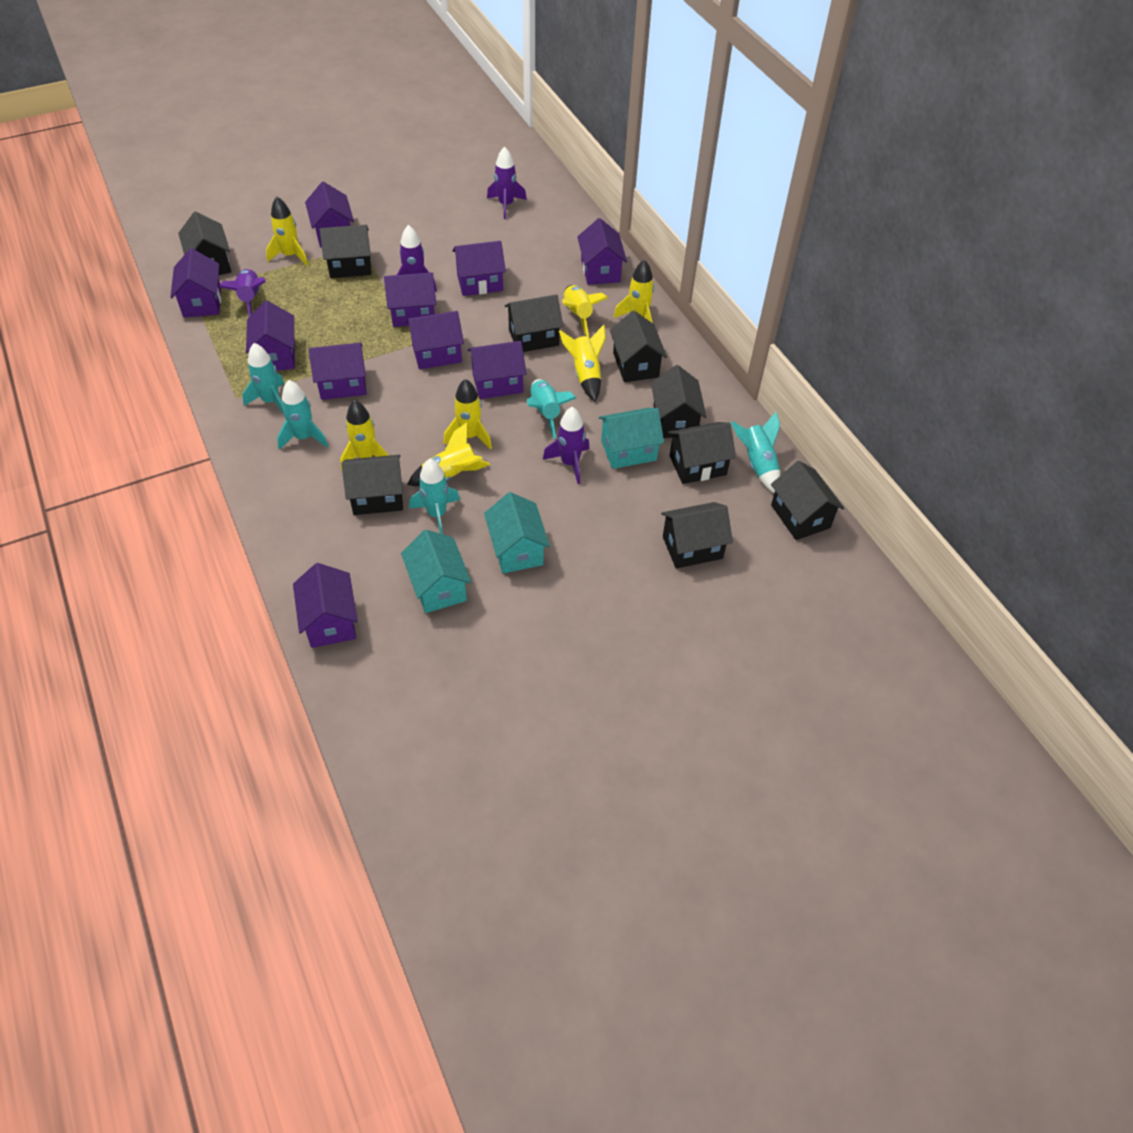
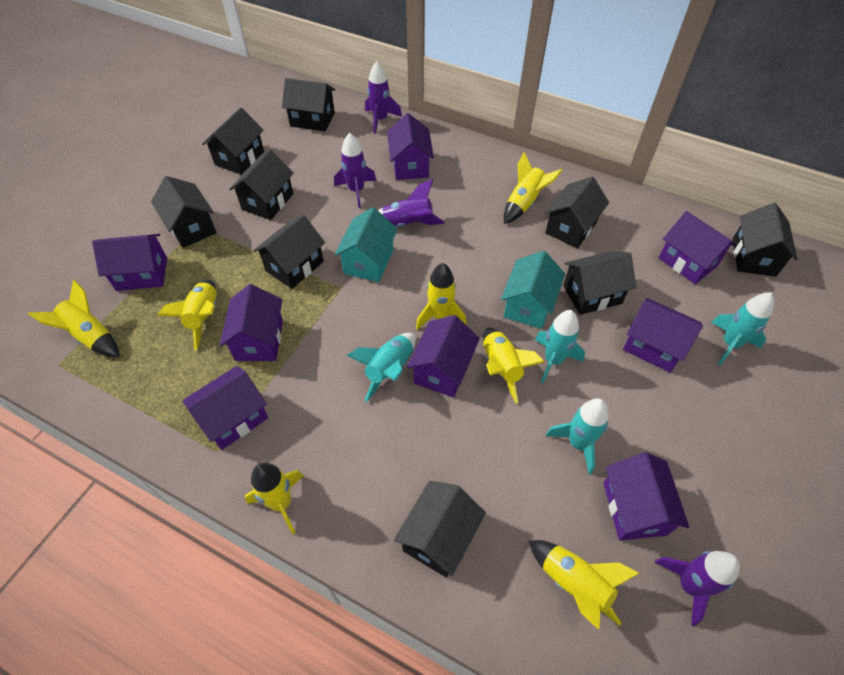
purple house: 10 -> 8
turquoise house: 3 -> 2
turquoise rocket: 5 -> 4

